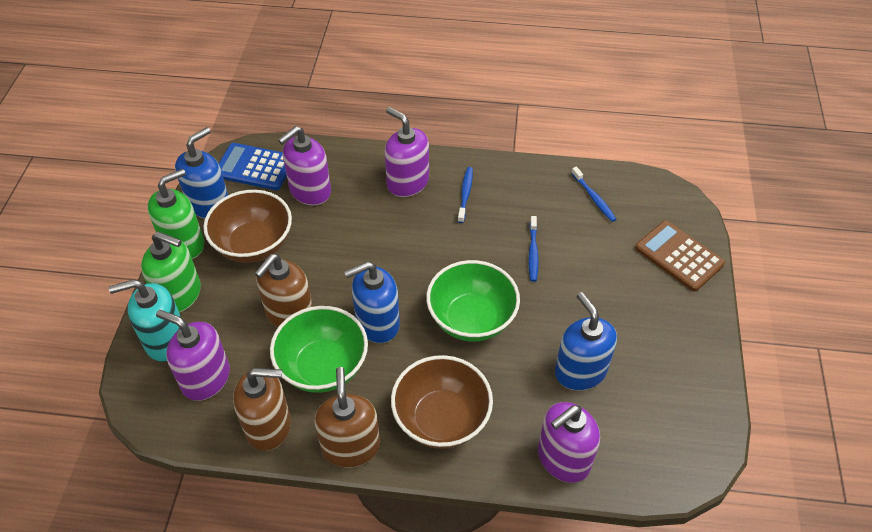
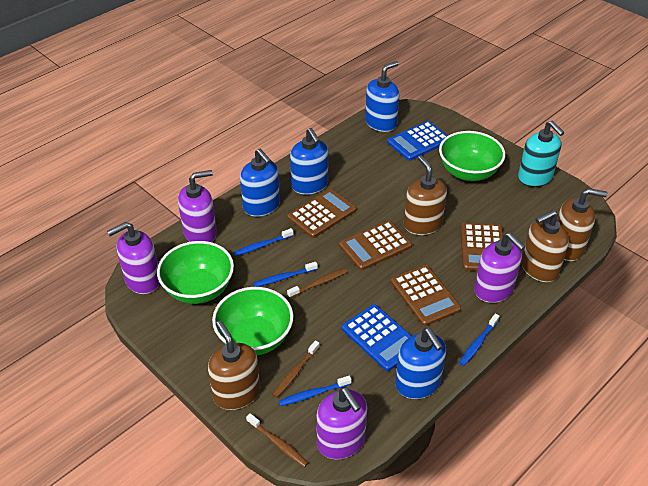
blue calculator: 1 -> 2
blue soap dispenser: 3 -> 4
blue toothbrush: 3 -> 4
brown bowl: 2 -> 0
brown calculator: 1 -> 4
brown soap dispenser: 3 -> 4
brown toothbrush: 0 -> 3
green bowl: 2 -> 3
green soap dispenser: 2 -> 0

